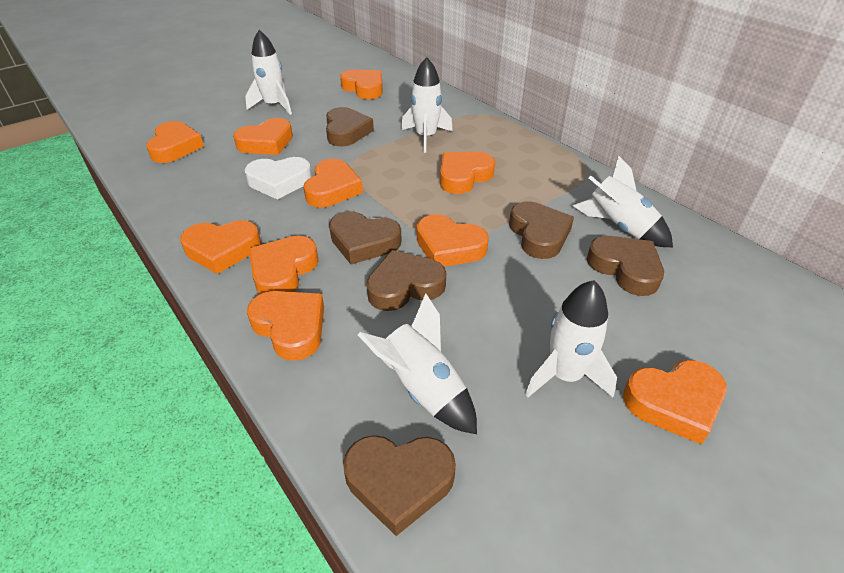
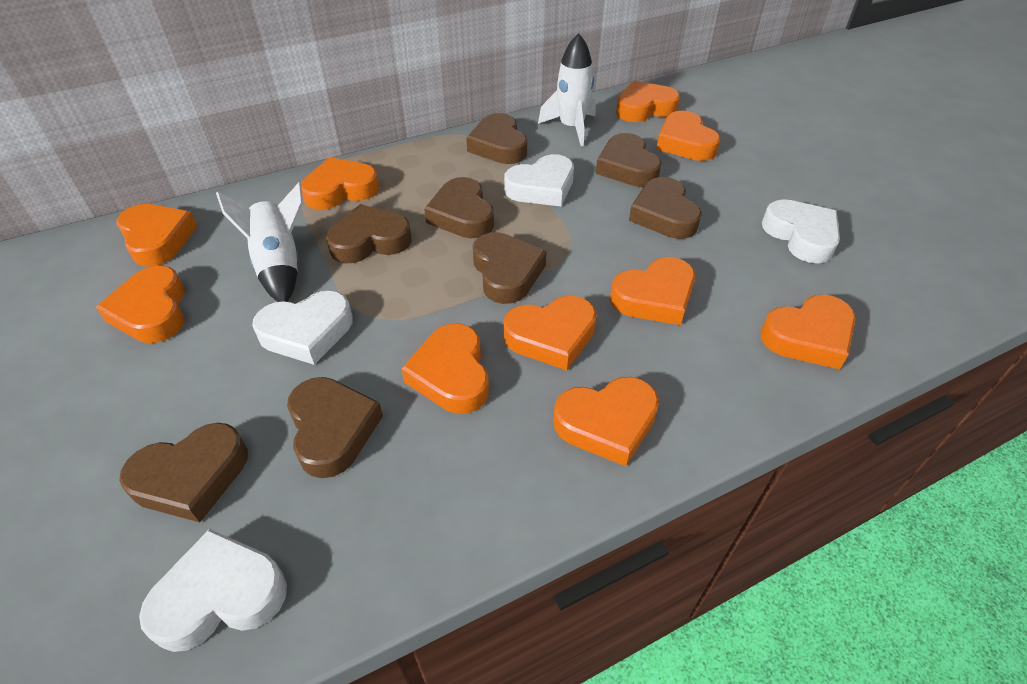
brown heart: 6 -> 8
white heart: 1 -> 4
white rocket: 5 -> 2

